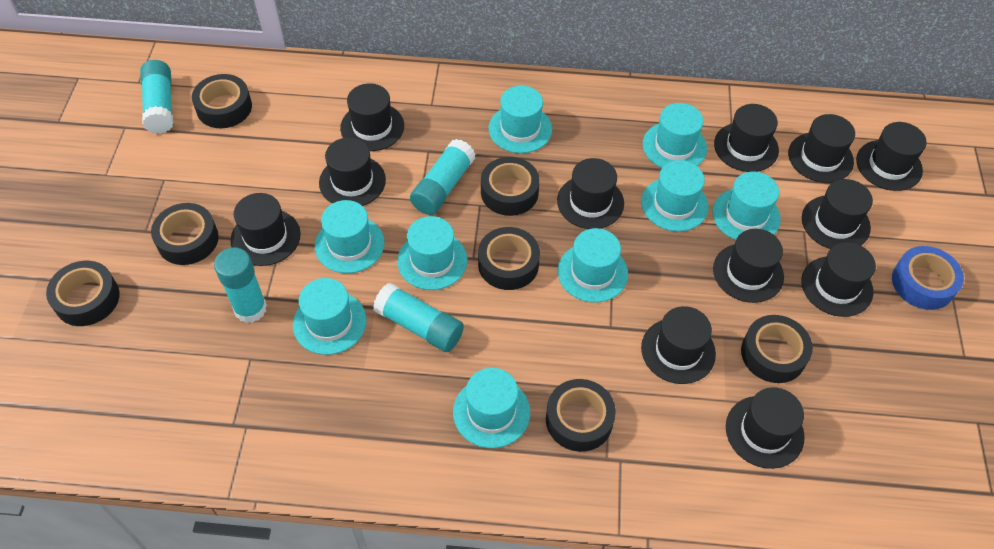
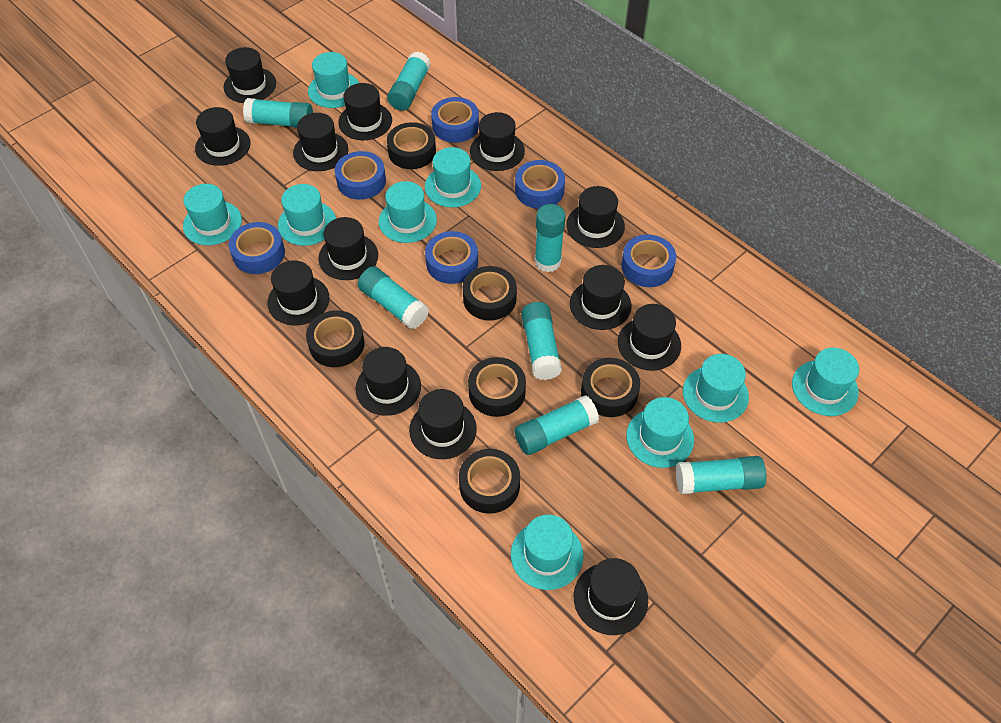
black hat: 12 -> 13
black tape: 7 -> 6
blue tape: 1 -> 6
turquoise glue stick: 4 -> 7

